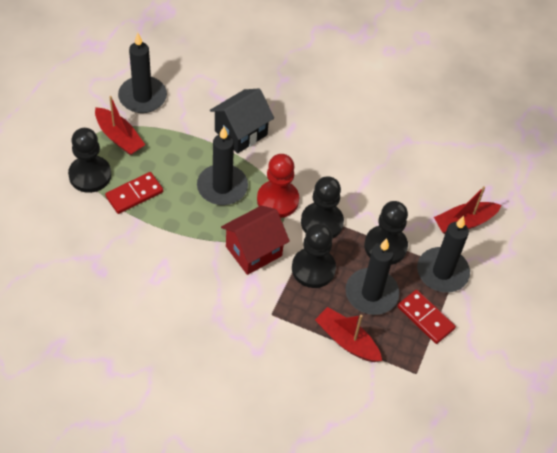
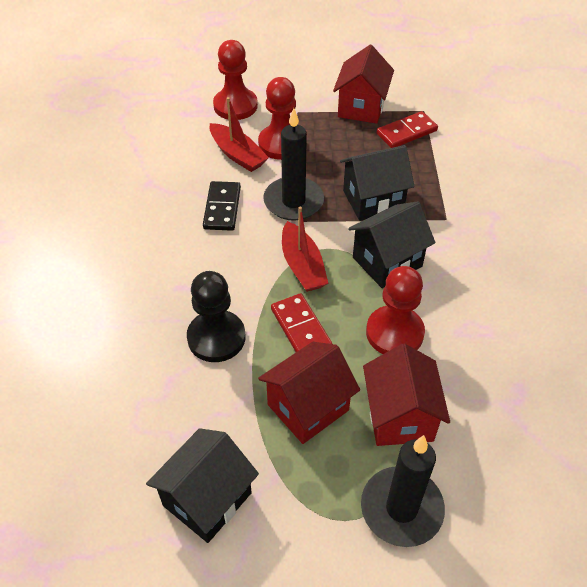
black candle: 4 -> 2
black domino: 0 -> 1
black house: 1 -> 3
black pawn: 4 -> 1
red boat: 3 -> 2
red house: 1 -> 3
red pawn: 1 -> 3

